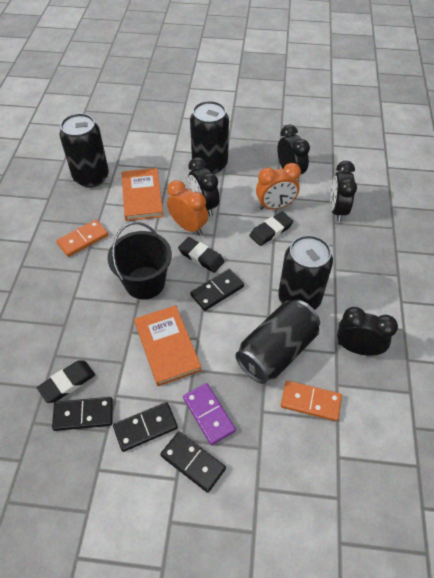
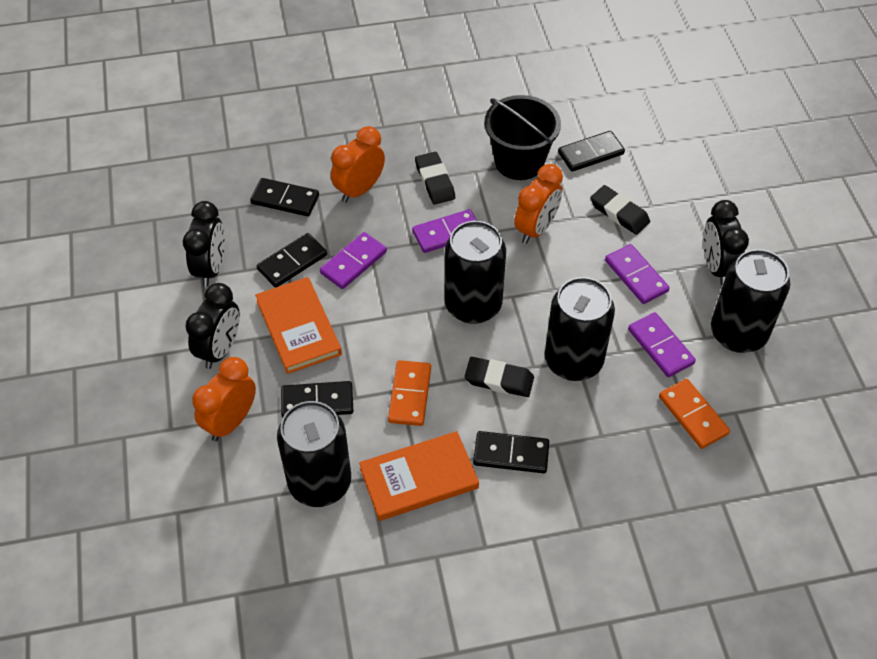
black clock: 4 -> 3
black domino: 4 -> 5
orange clock: 2 -> 3
purple domino: 1 -> 4

